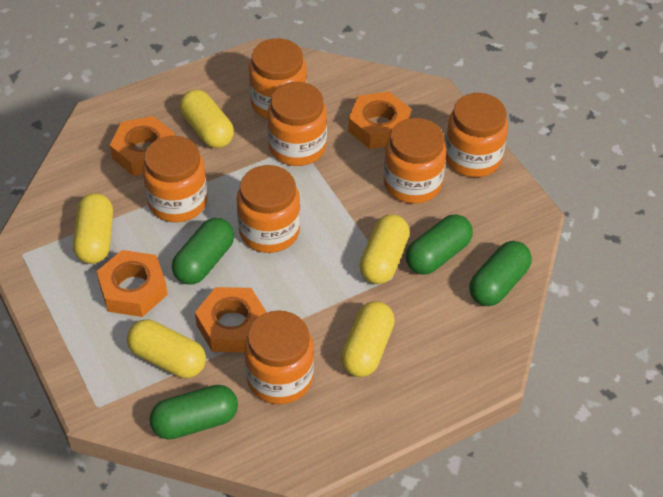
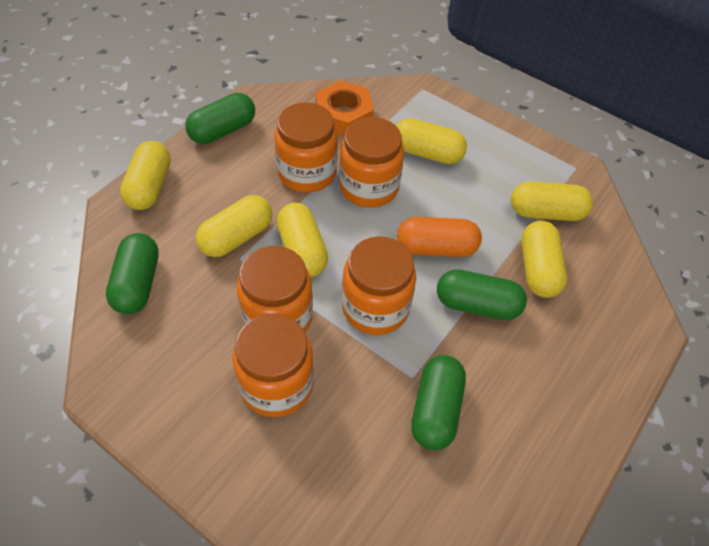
orange capsule: 0 -> 1
orange jar: 7 -> 5
orange nut: 4 -> 1
yellow capsule: 5 -> 6

